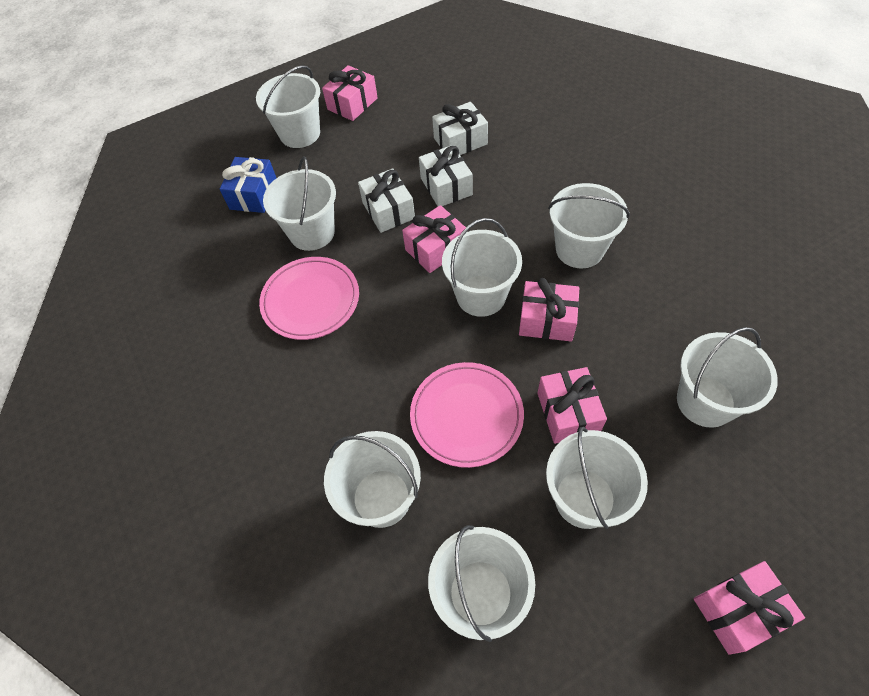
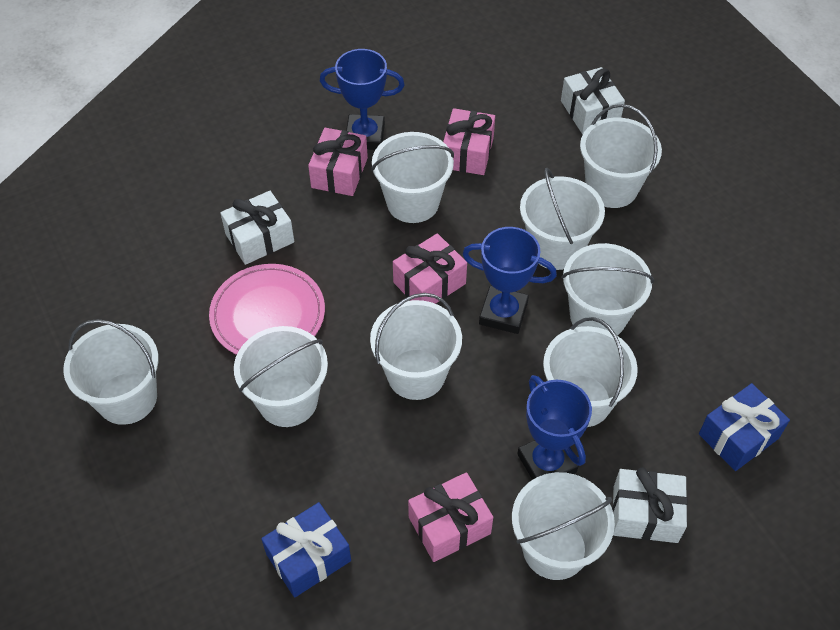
blue gift: 1 -> 2
blue trophy: 0 -> 3
pink gift: 5 -> 4
pink plate: 2 -> 1
white bucket: 8 -> 9

